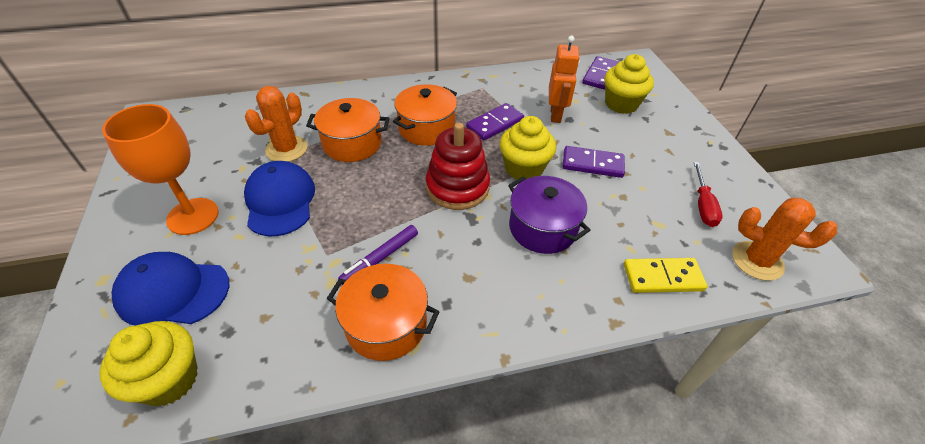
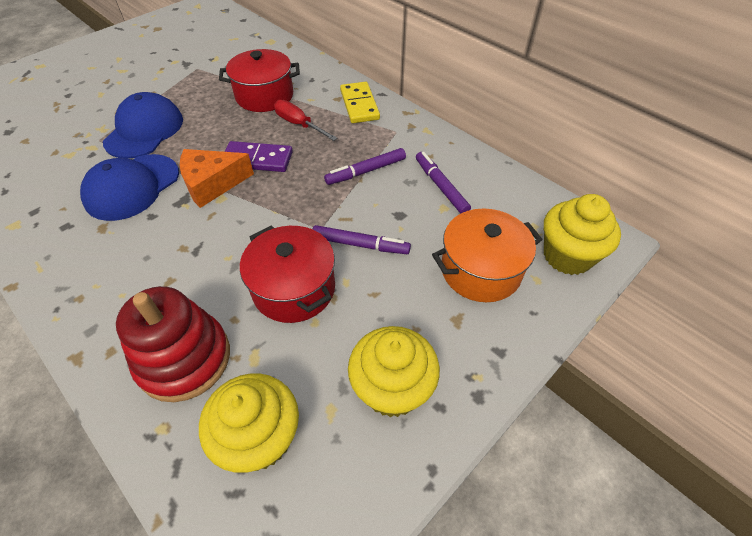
orange cactus: 2 -> 0
orange cheese: 0 -> 1
orange goblet: 1 -> 0
orange pot: 3 -> 1
orange robot: 1 -> 0
purple domino: 3 -> 1
purple marker: 1 -> 3
purple pot: 1 -> 0
red pot: 0 -> 2

